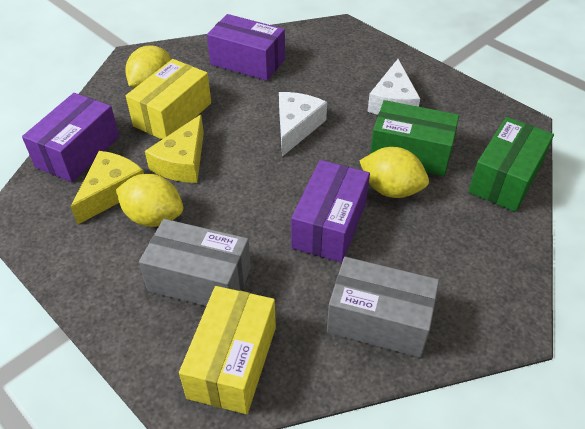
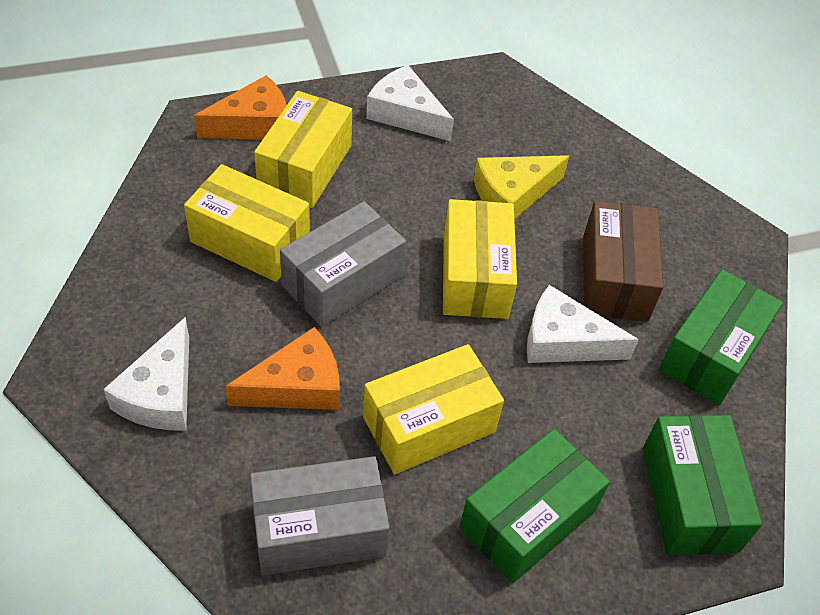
brown box: 0 -> 1
green box: 2 -> 3
orange cheese: 0 -> 2
purple box: 3 -> 0
white cheese: 2 -> 3
yellow box: 2 -> 4
yellow cheese: 2 -> 1
yellow lemon: 3 -> 0

